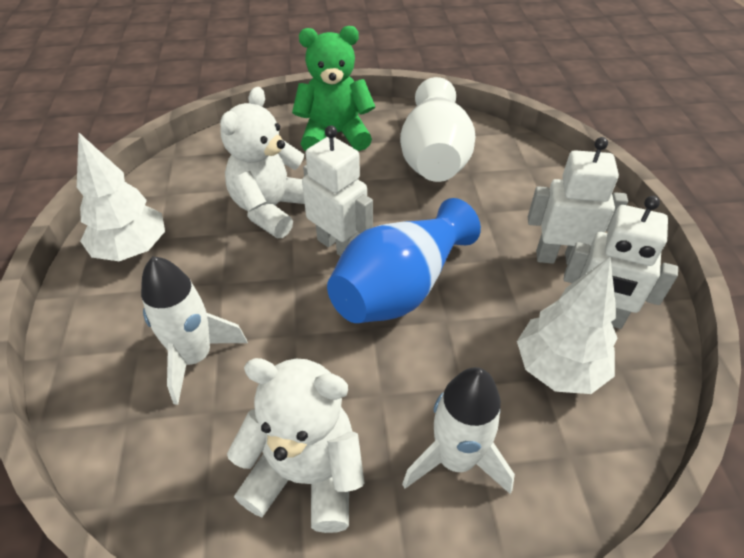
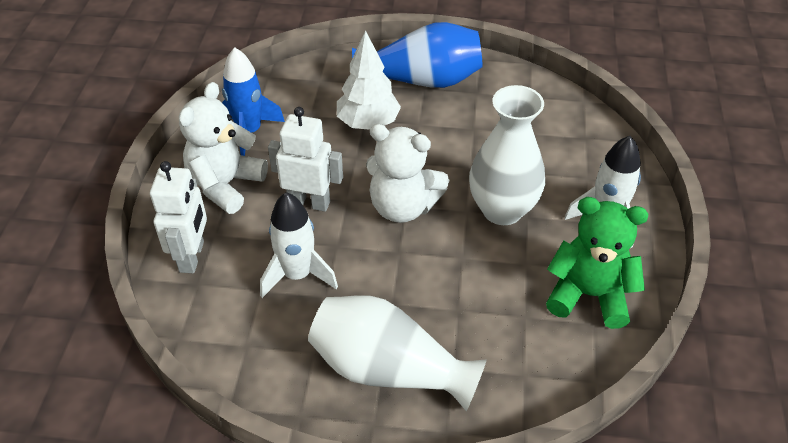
blue rocket: 0 -> 1
white robot: 3 -> 2
white tree: 2 -> 1
white vase: 1 -> 2

